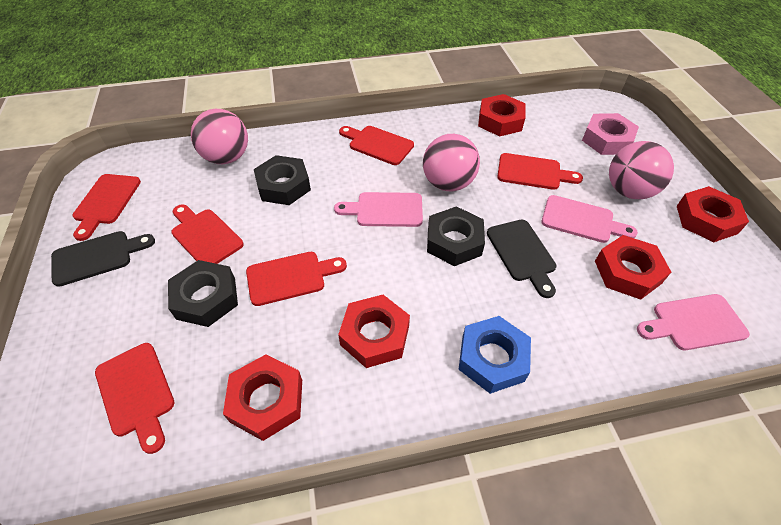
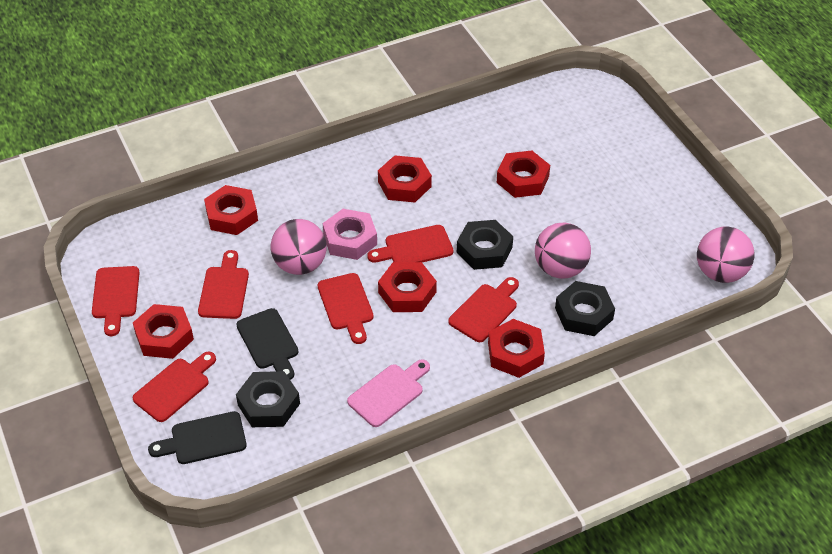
blue nut: 1 -> 0
pink cutting board: 3 -> 1
red nut: 5 -> 6

